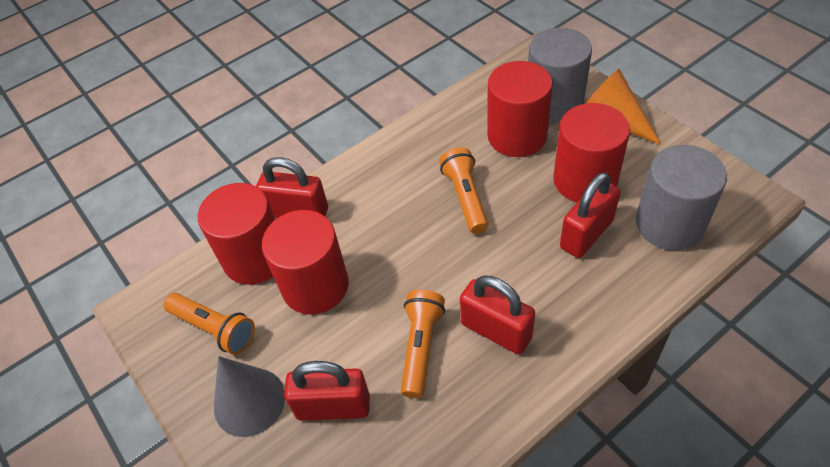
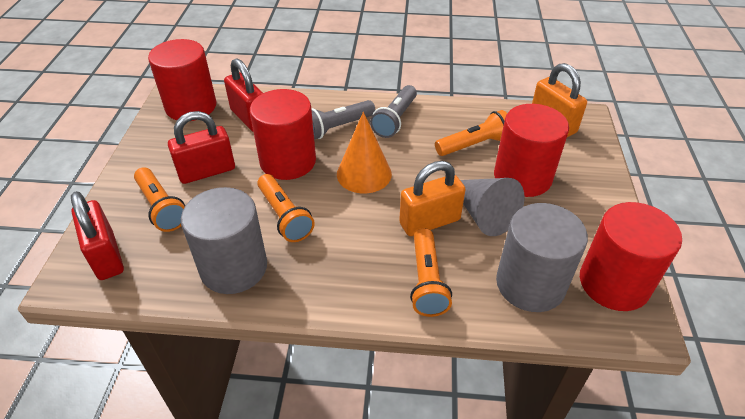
grey flashlight: 0 -> 2
orange flashlight: 3 -> 4
orange padlock: 0 -> 2
red padlock: 4 -> 3

